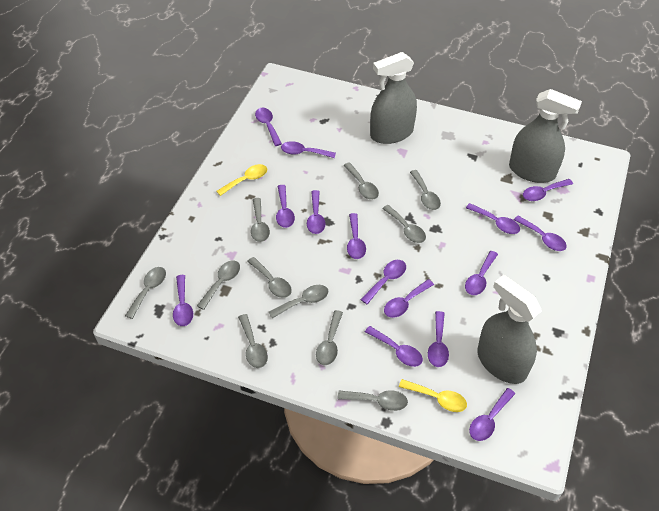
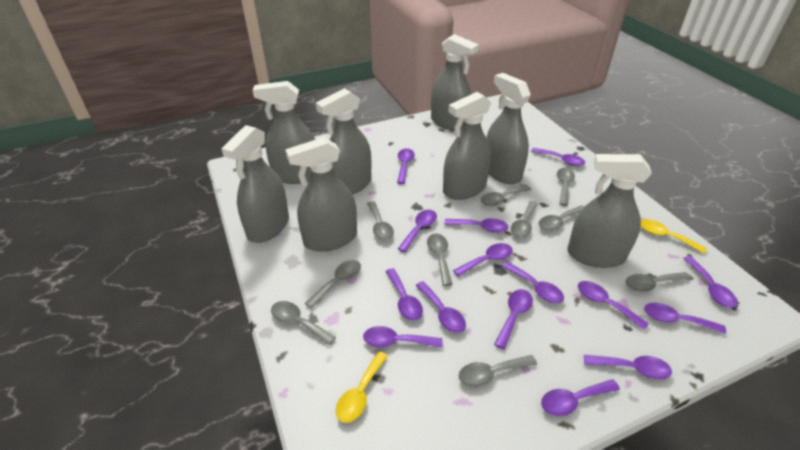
grey spoon: 11 -> 10
grey spray bottle: 3 -> 8

